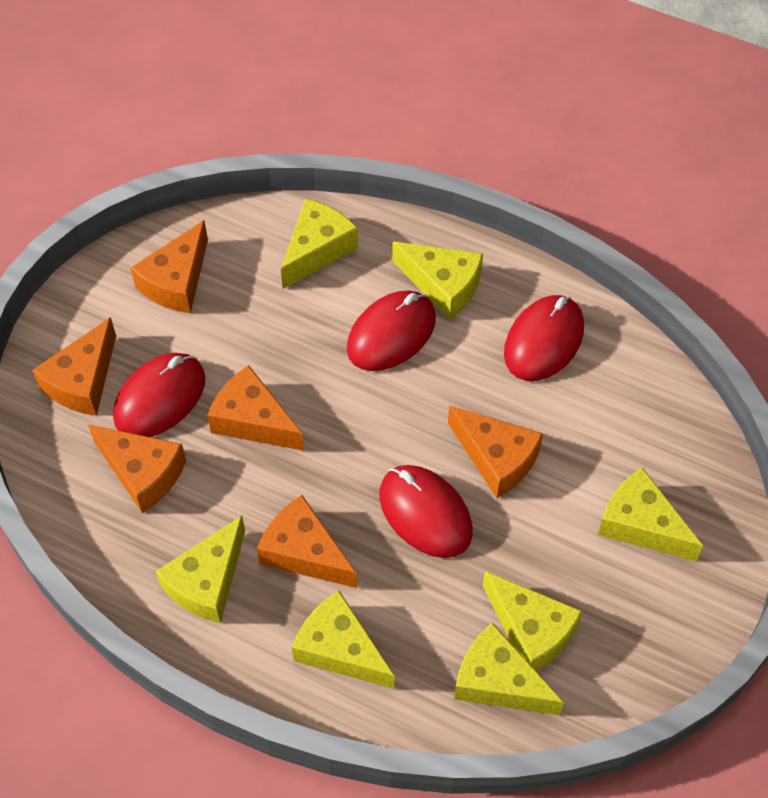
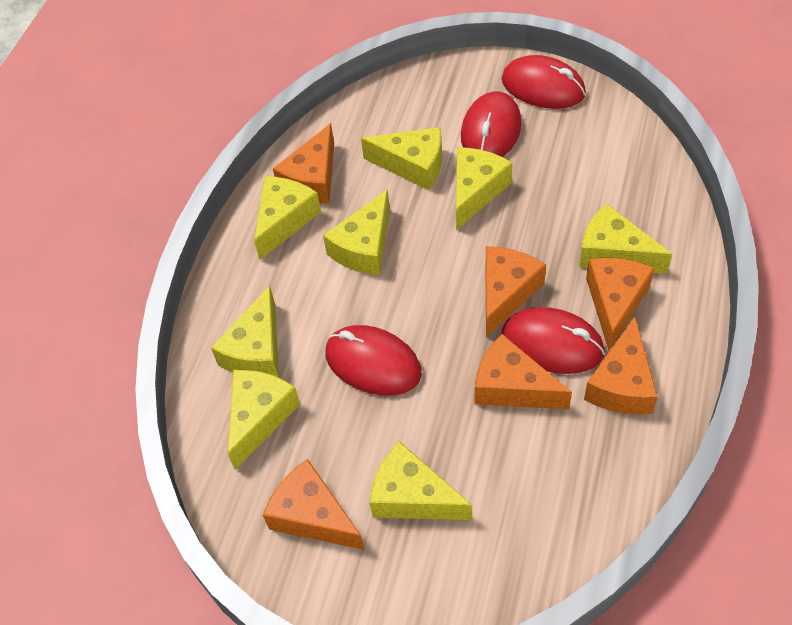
yellow cheese: 7 -> 8

